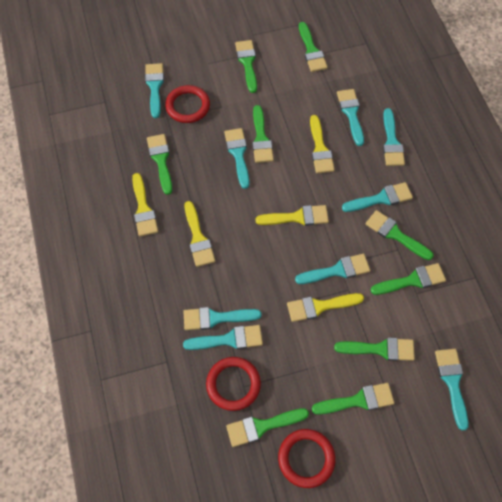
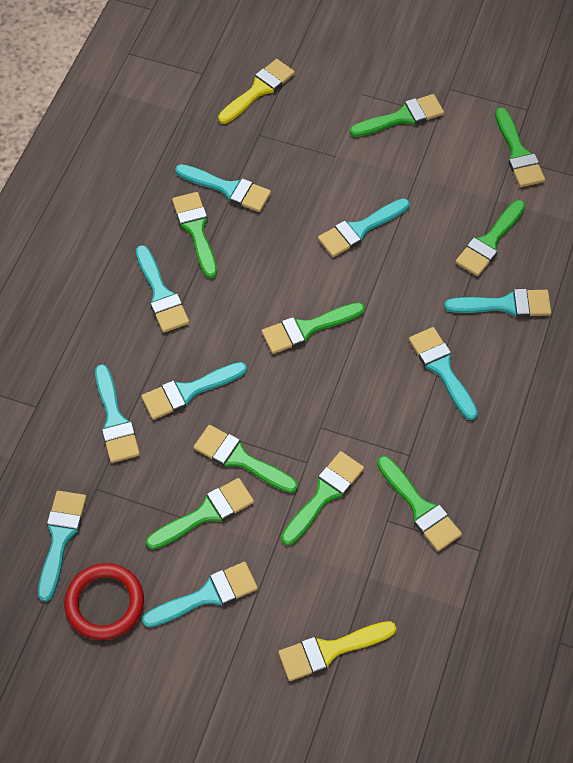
red ring: 3 -> 1
yellow brush: 5 -> 2

